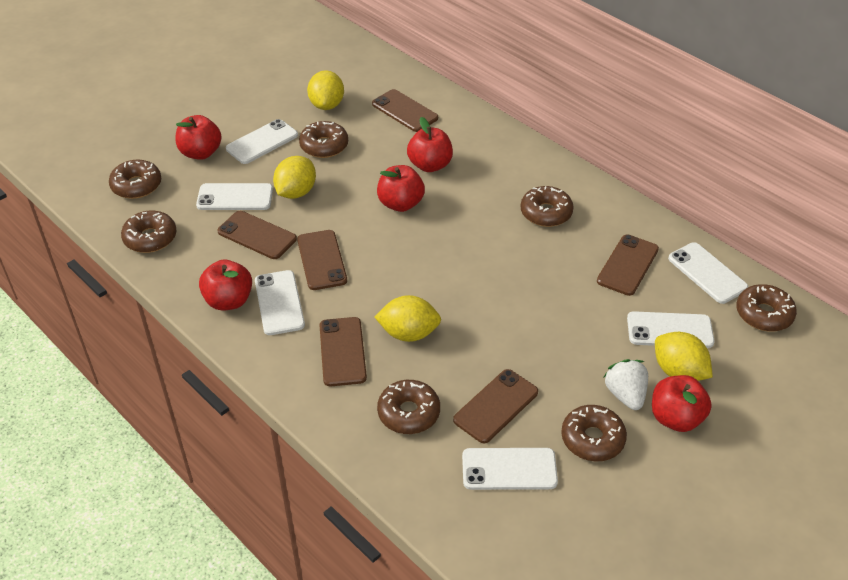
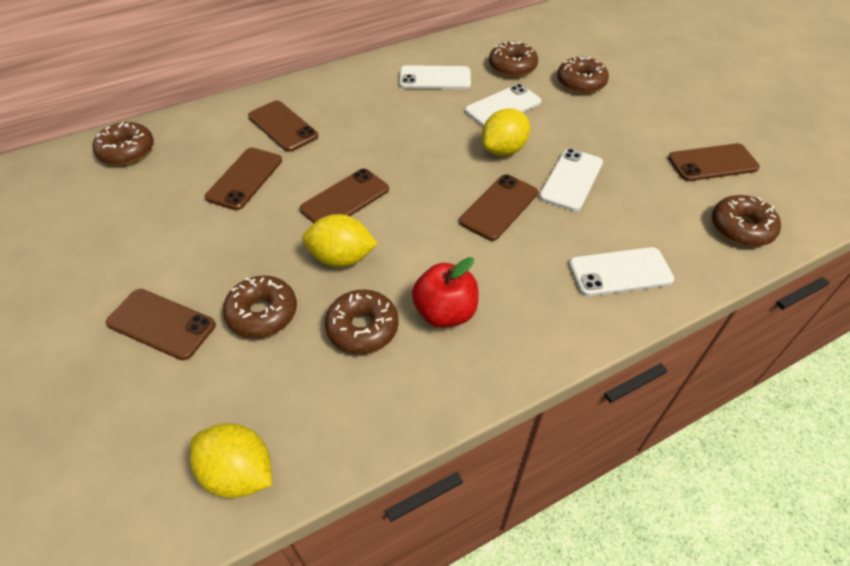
brown donut: 7 -> 6
red apple: 5 -> 1
white phone: 6 -> 4
white strawberry: 1 -> 0
yellow lemon: 4 -> 3

